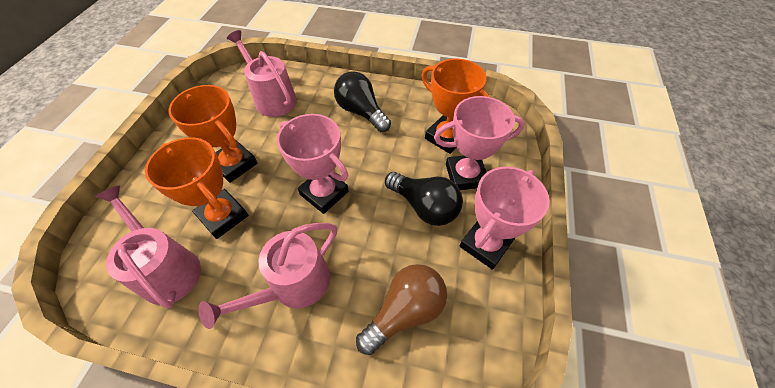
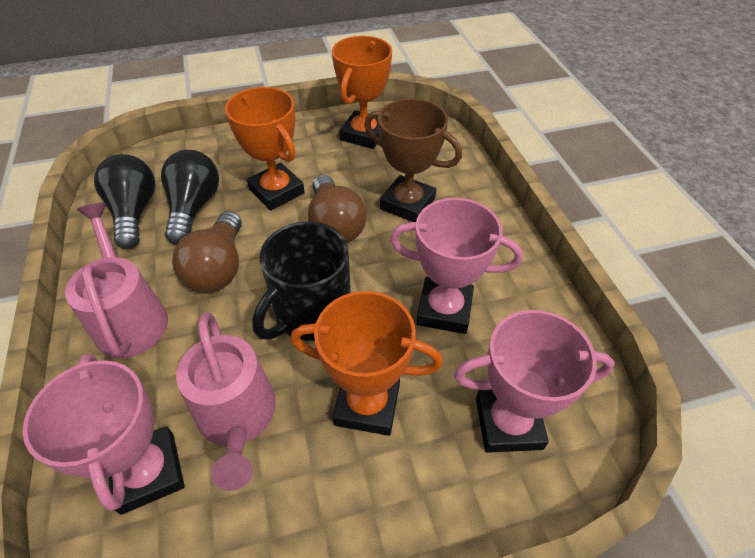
black mug: 0 -> 1
brown light bulb: 1 -> 2
brown trophy: 0 -> 1
pink watering can: 3 -> 2

